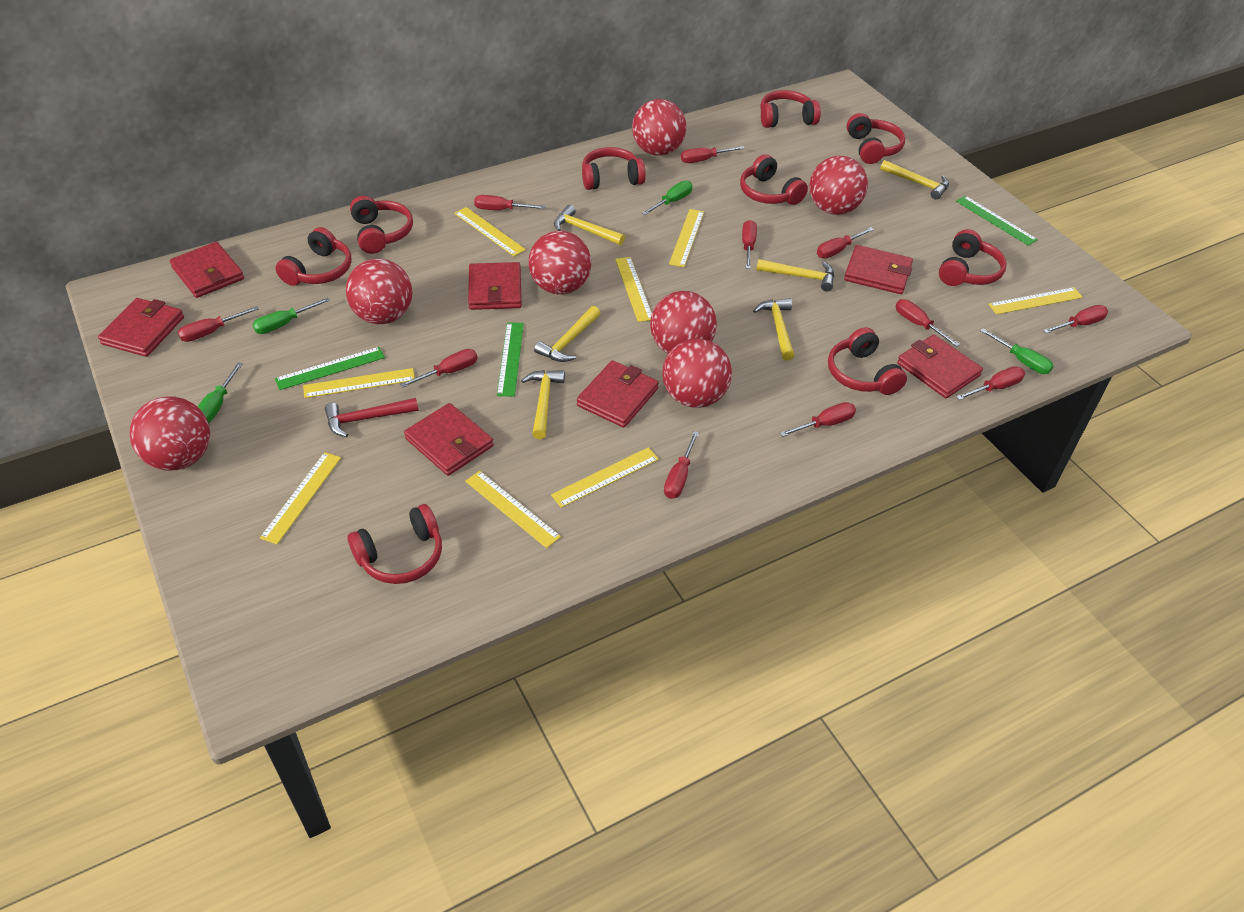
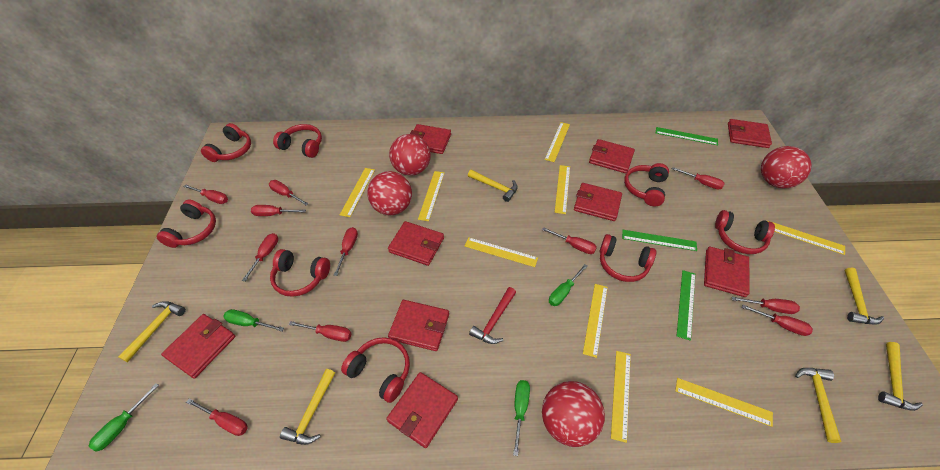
red ball: 7 -> 4
red headphones: 9 -> 8
red wallet: 7 -> 9
yellow ruler: 8 -> 9

